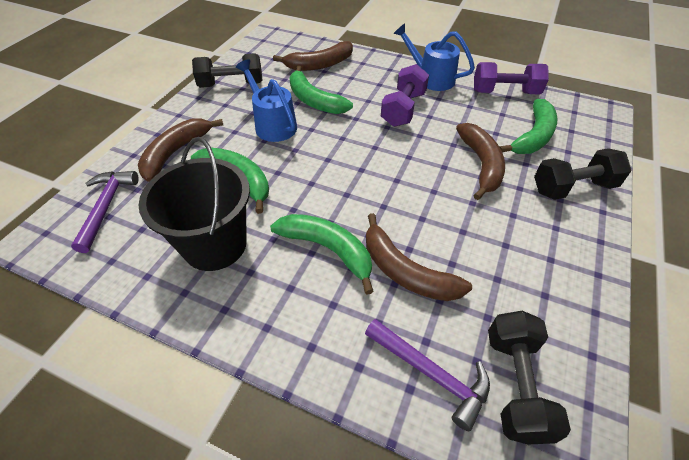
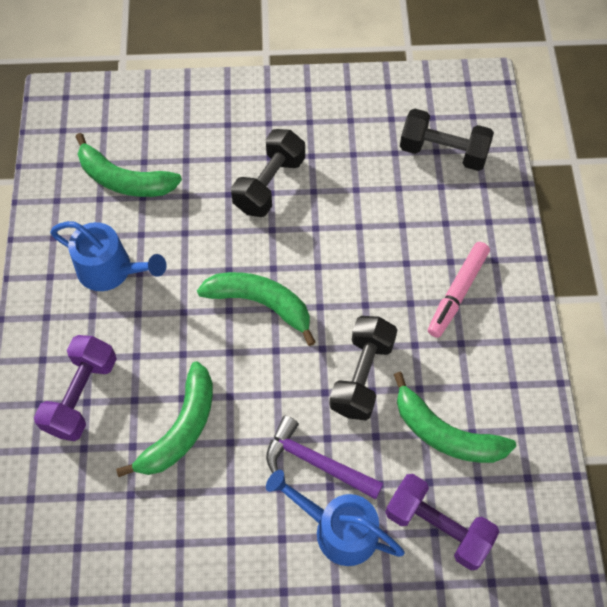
black bucket: 1 -> 0
brown banana: 4 -> 0
pink marker: 0 -> 1
purple hammer: 2 -> 1

